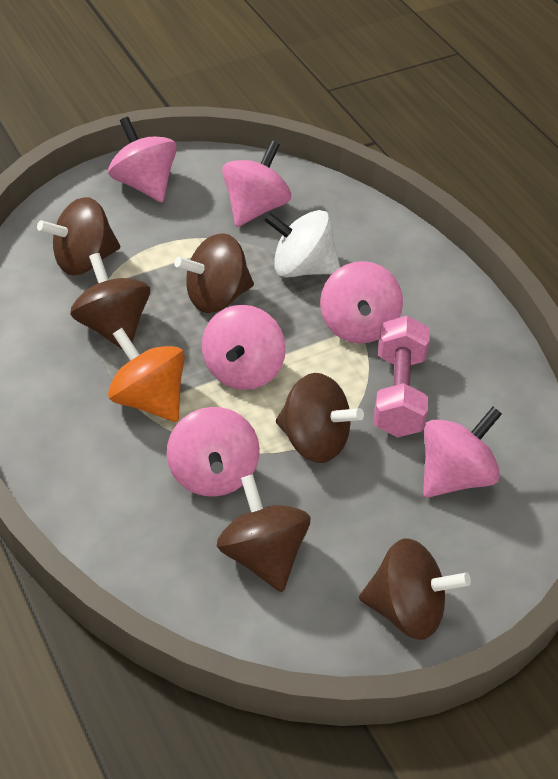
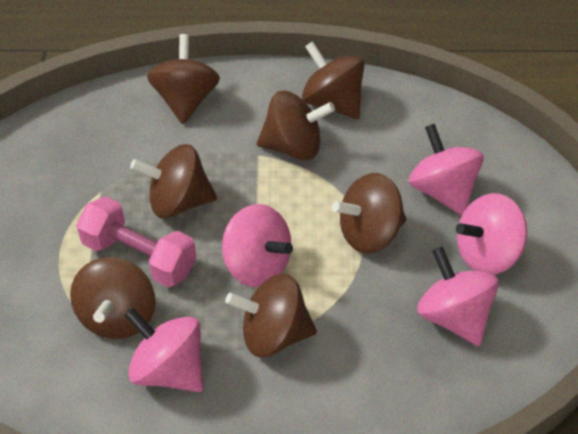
brown spinning top: 6 -> 7
orange spinning top: 1 -> 0
pink spinning top: 6 -> 5
white spinning top: 1 -> 0

